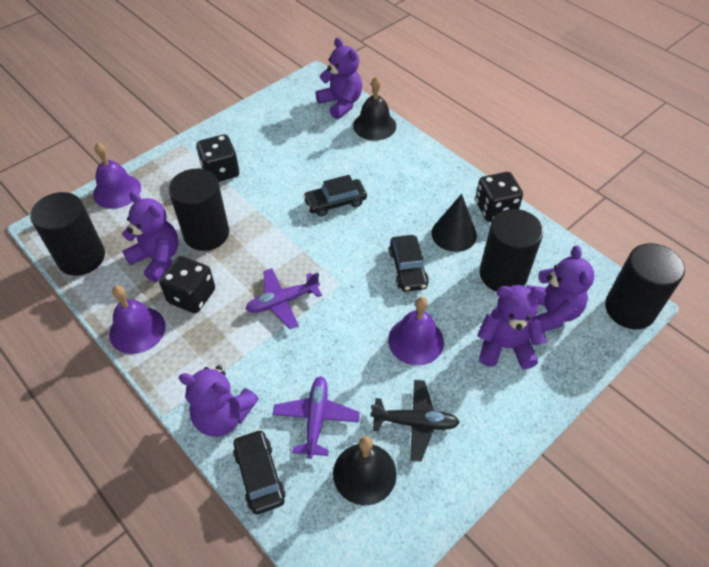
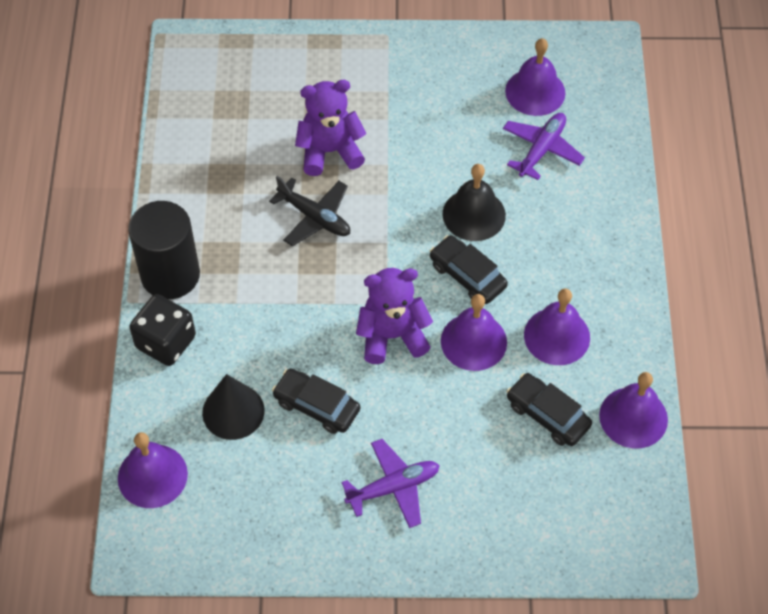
black bell: 2 -> 1
black cylinder: 4 -> 1
black dice: 3 -> 1
purple bell: 3 -> 5
purple teddy bear: 5 -> 2

